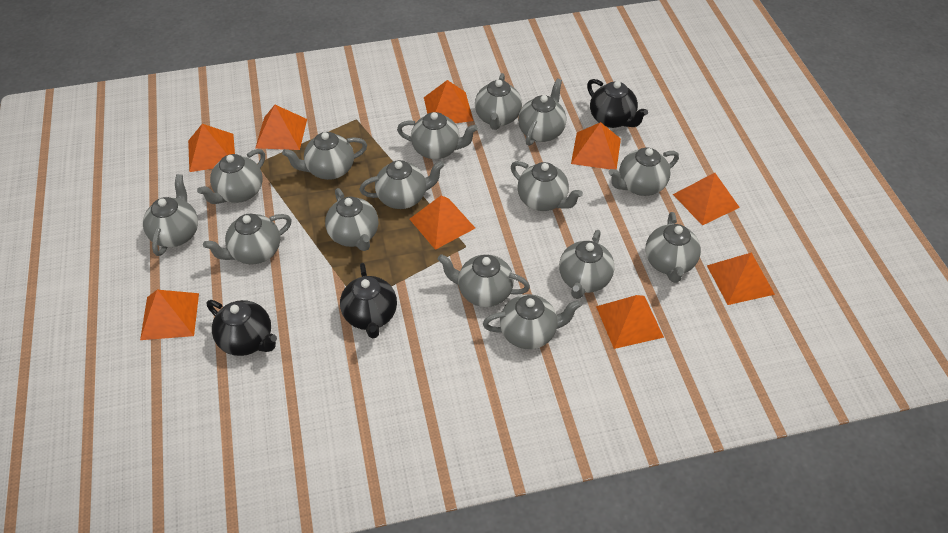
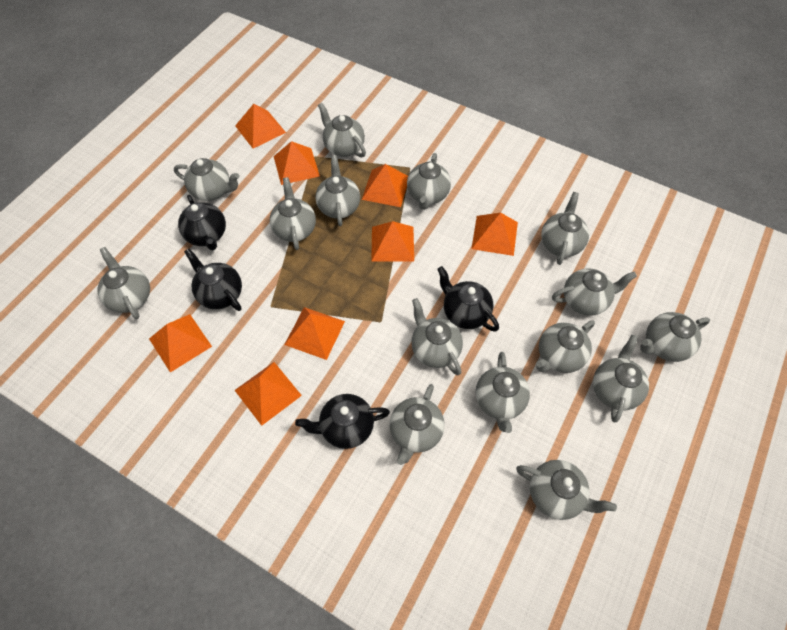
black teapot: 3 -> 4
orange pyramid: 9 -> 8

